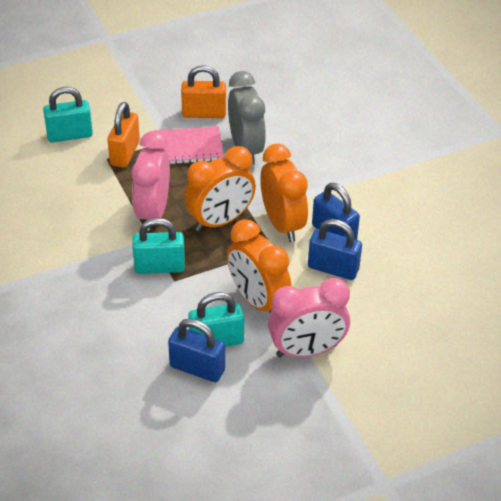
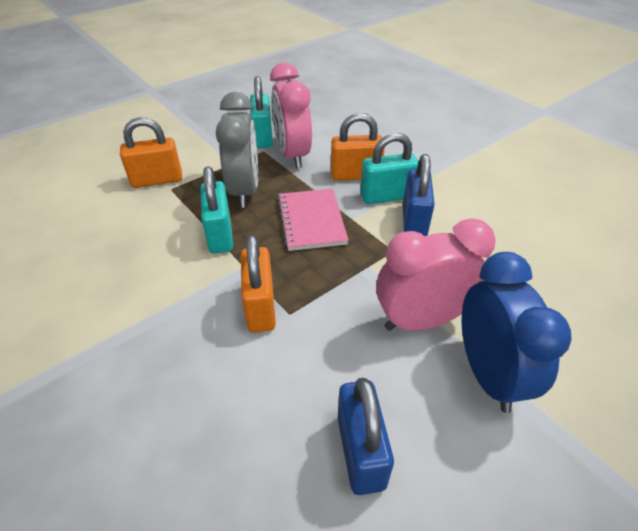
blue clock: 0 -> 1
blue padlock: 3 -> 2
orange clock: 3 -> 0
orange padlock: 2 -> 3

